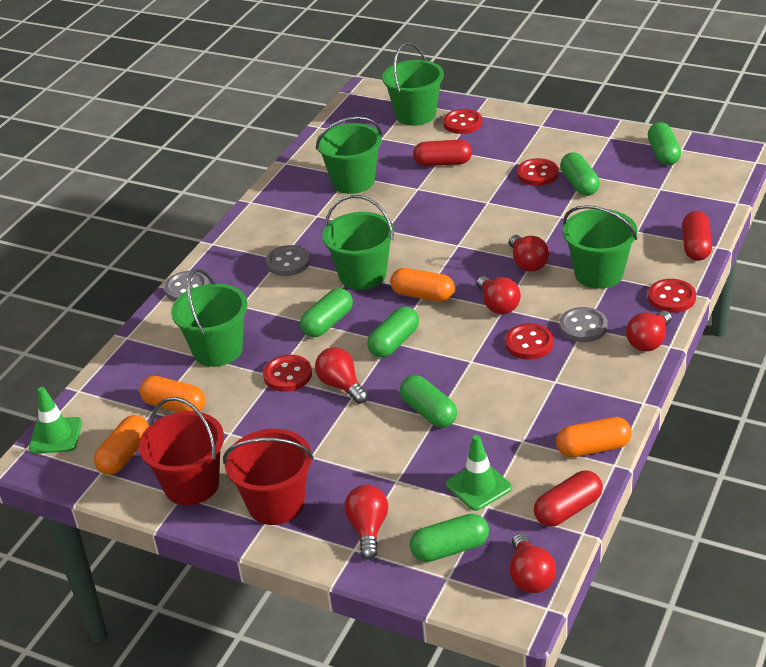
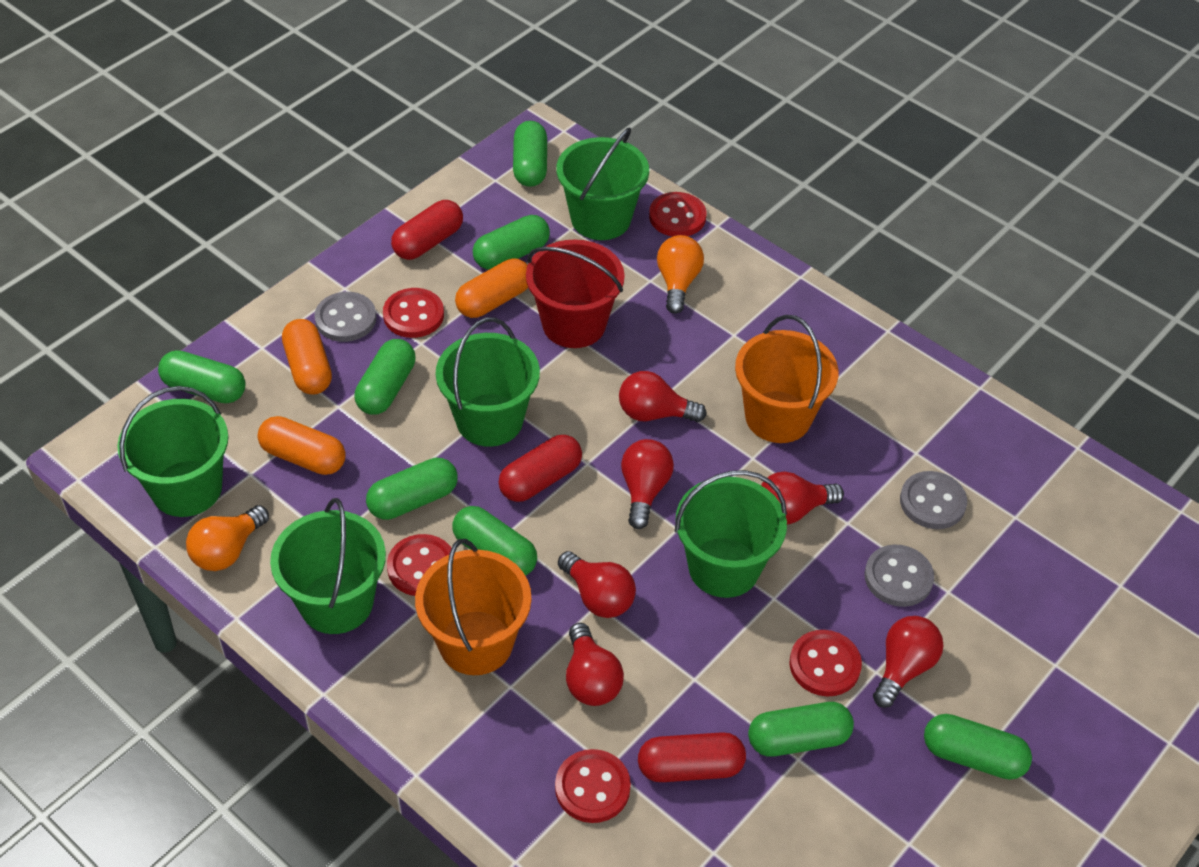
green capsule: 6 -> 8
green traffic cone: 2 -> 0
orange bucket: 0 -> 2
orange capsule: 4 -> 3
orange light bulb: 0 -> 2
red bucket: 2 -> 1

